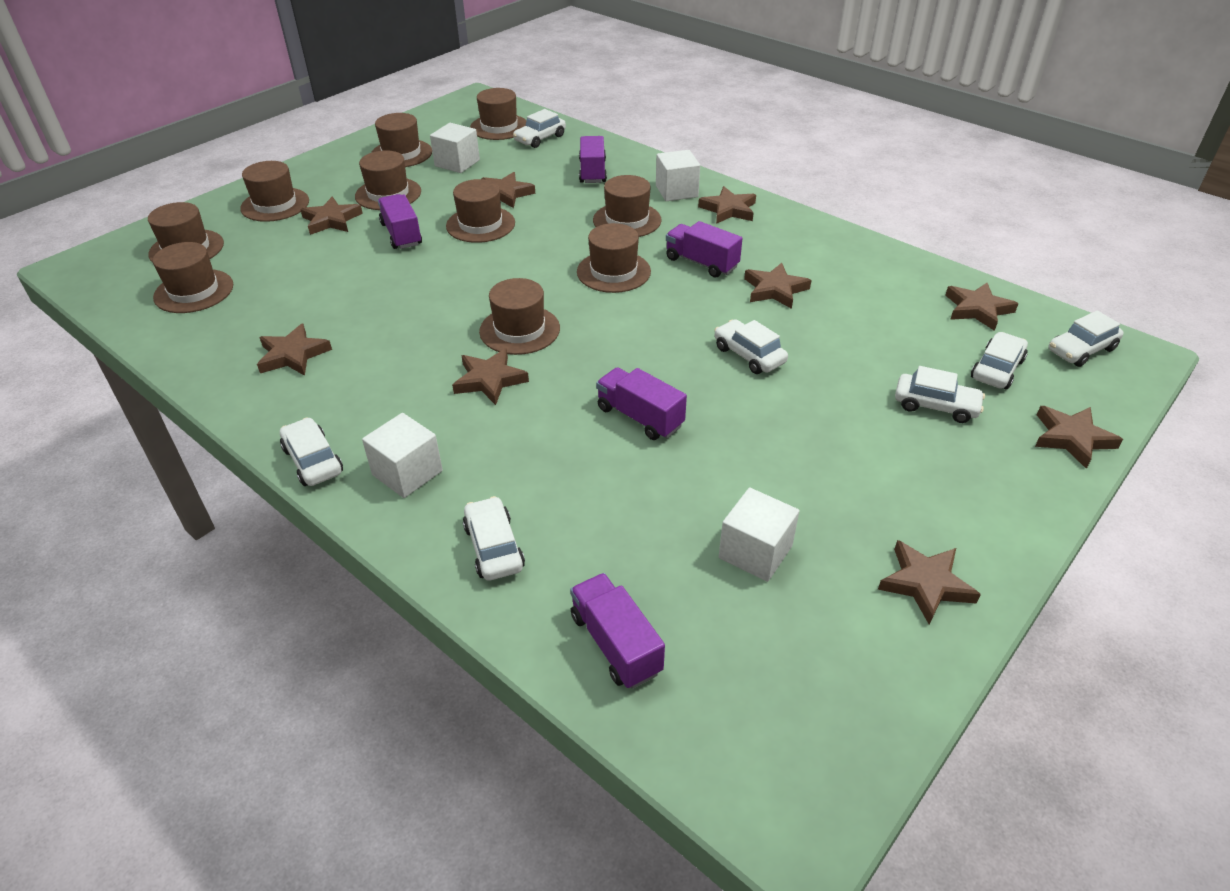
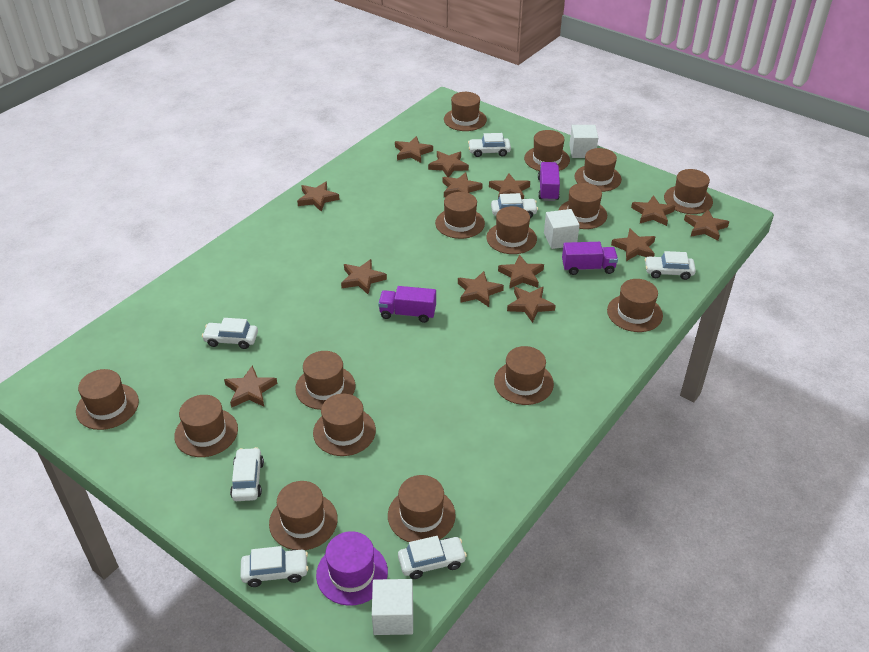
brown hat: 10 -> 15
brown star: 9 -> 13
purple hat: 0 -> 1
purple truck: 5 -> 3
white cube: 4 -> 3

